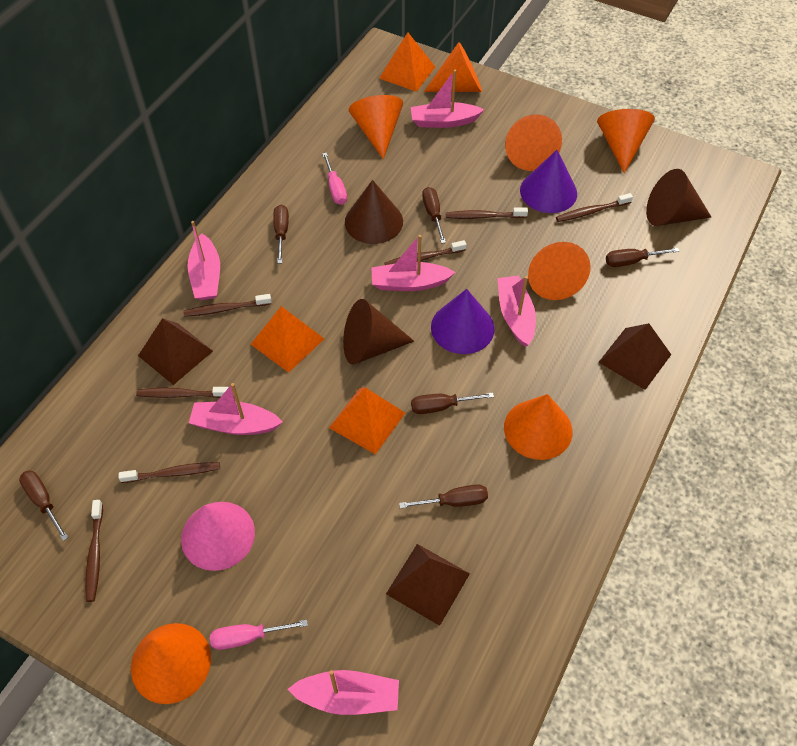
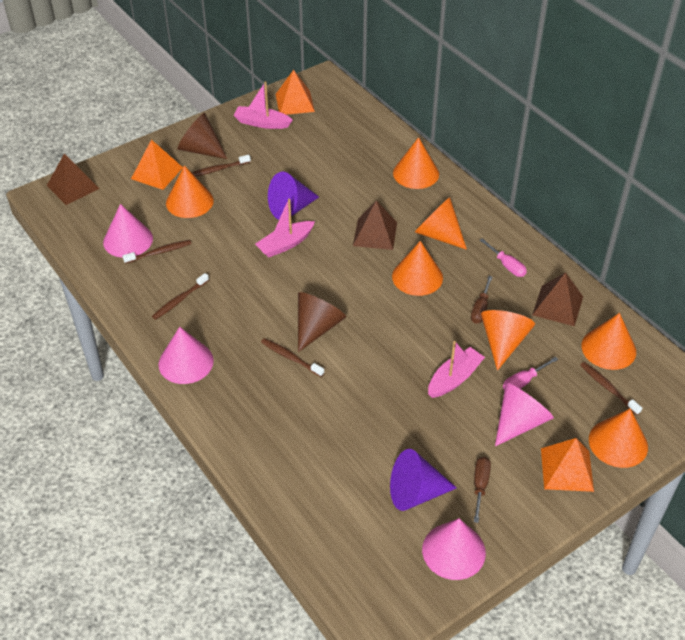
brown cone: 3 -> 2
brown screwdriver: 6 -> 2
brown toothbrush: 7 -> 5
pink boat: 6 -> 3
pink cone: 1 -> 4

